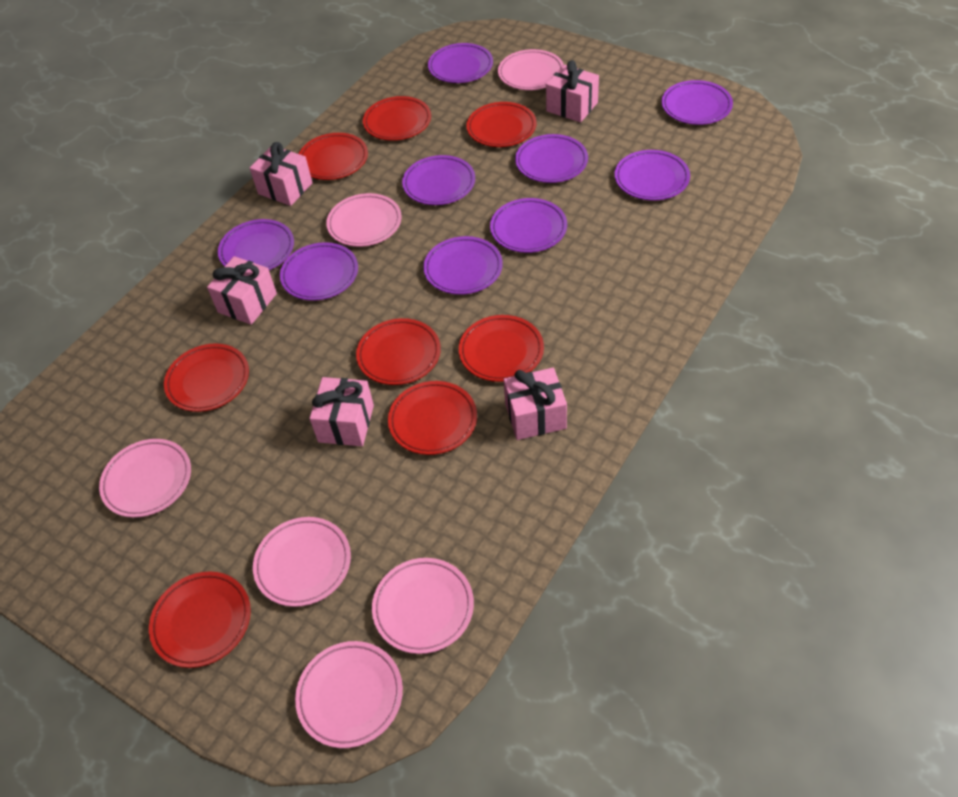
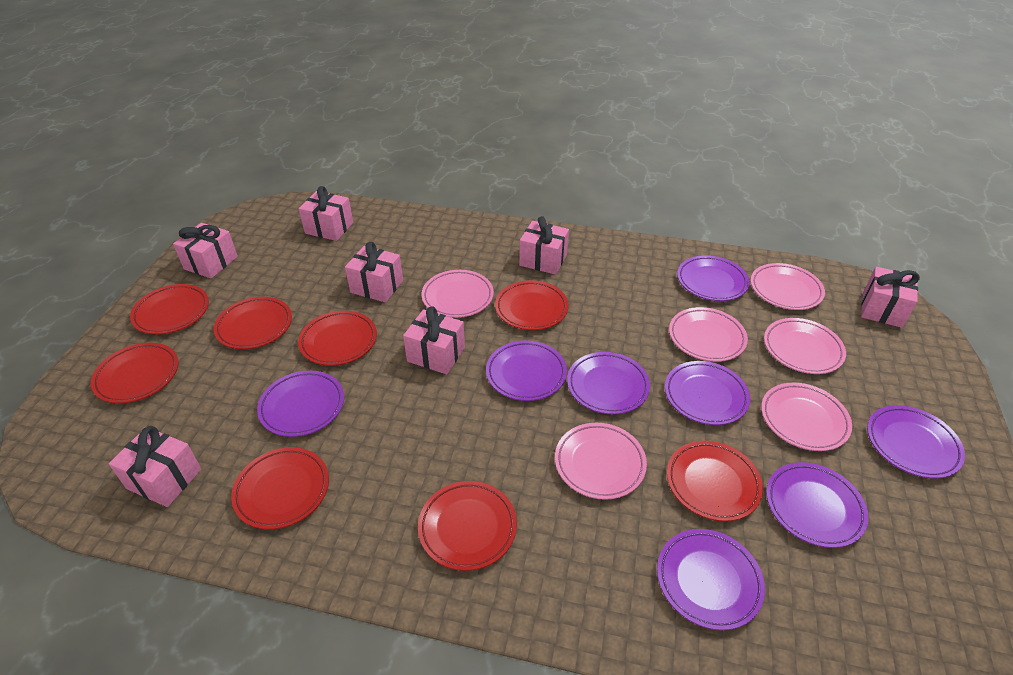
pink gift: 5 -> 7
purple plate: 9 -> 8

